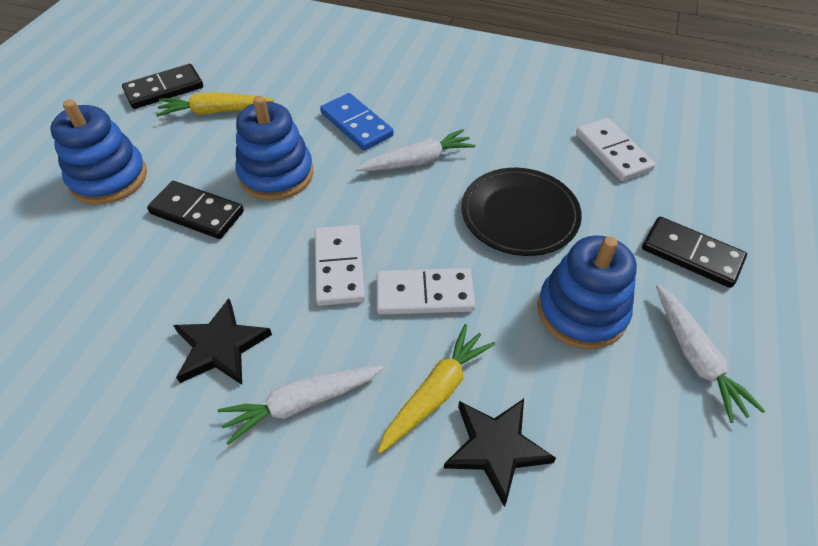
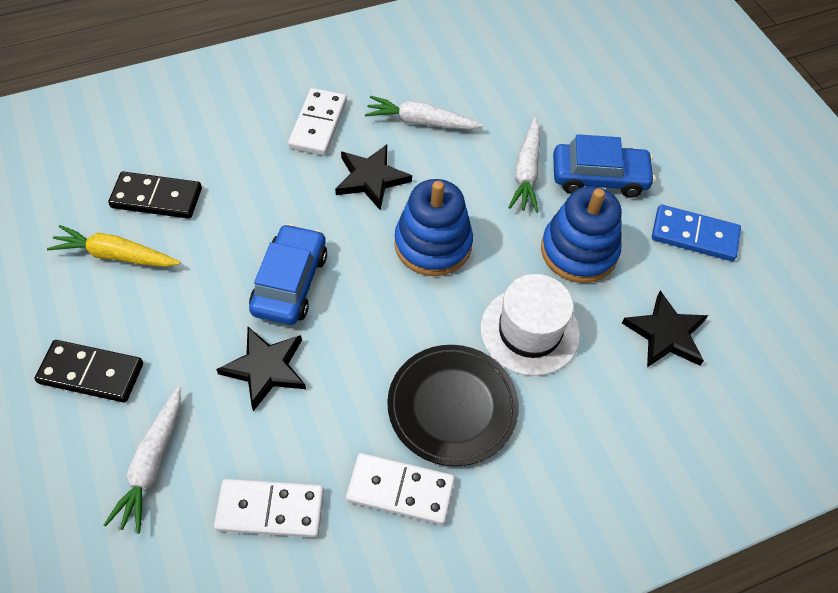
black domino: 3 -> 2
black star: 2 -> 3
blue car: 0 -> 2
blue stacking toy: 3 -> 2
white hat: 0 -> 1
yellow carrot: 2 -> 1

